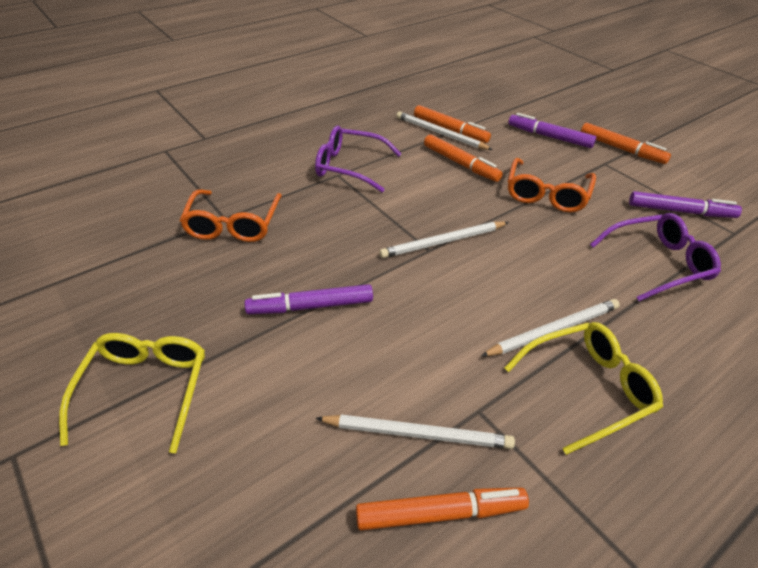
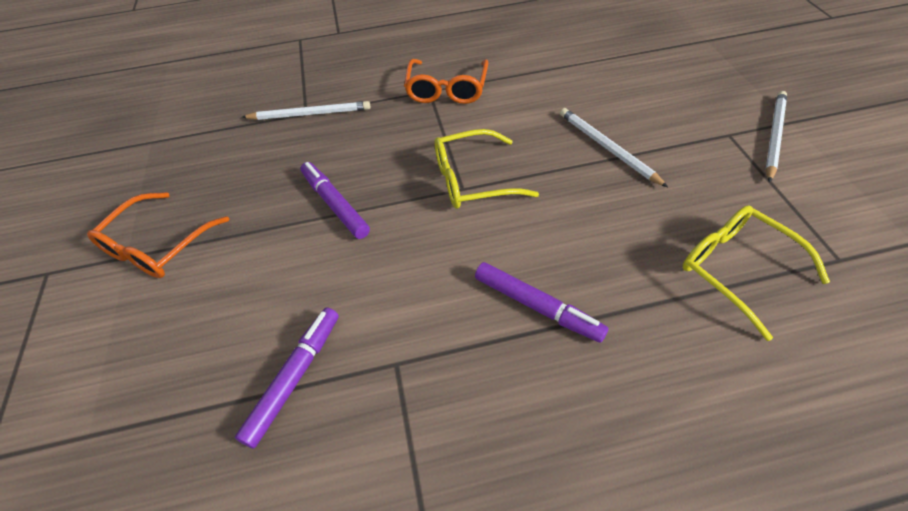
orange marker: 4 -> 0
purple glasses: 2 -> 0
white pencil: 4 -> 3

